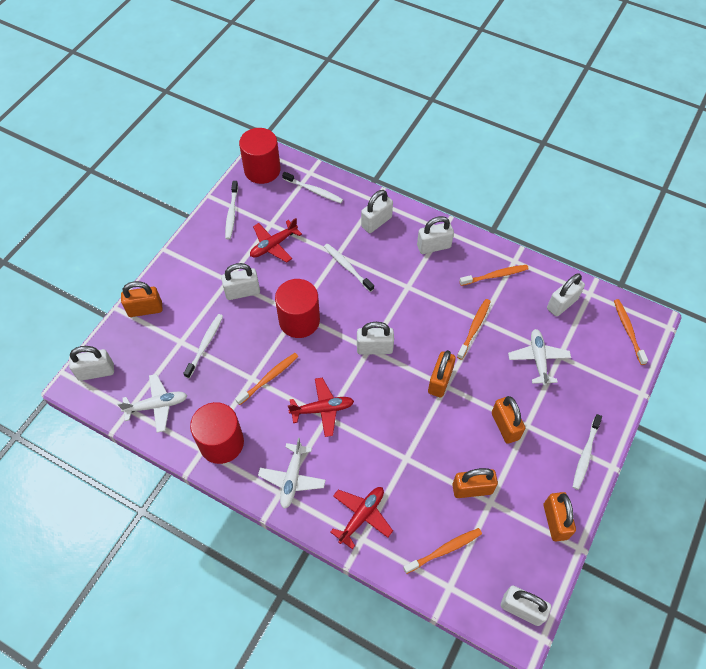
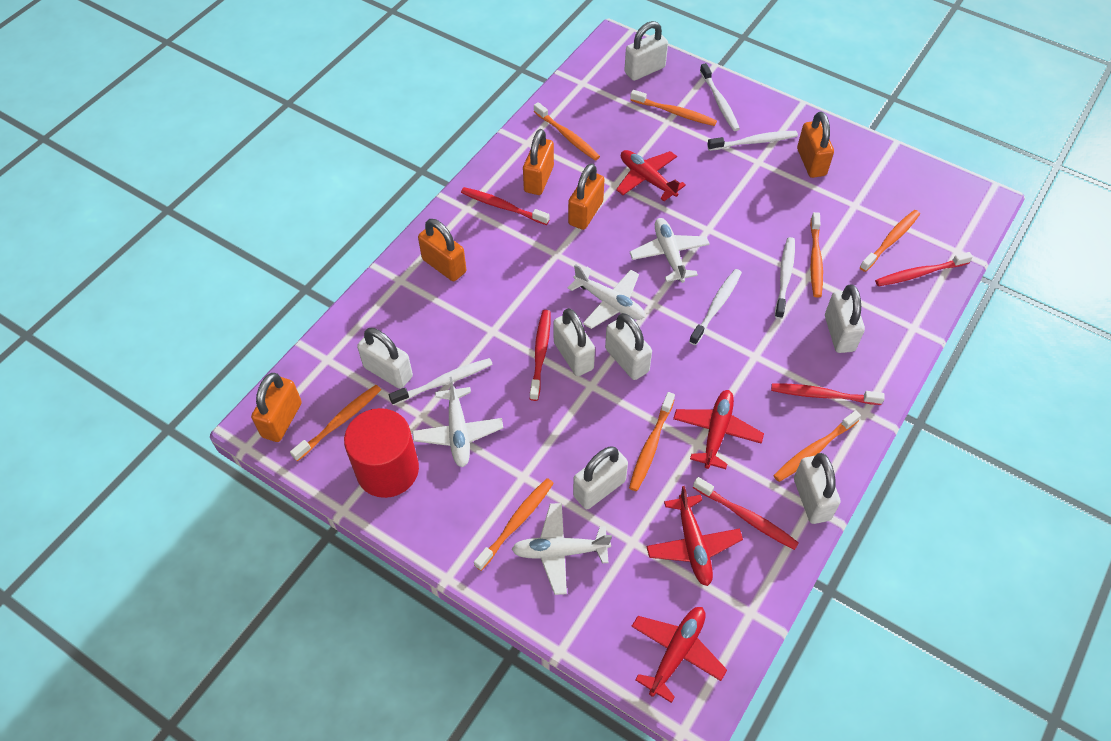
orange toothbrush: 5 -> 8
red cylinder: 3 -> 1
red plane: 3 -> 4
red toothbrush: 0 -> 5
white plane: 3 -> 4

